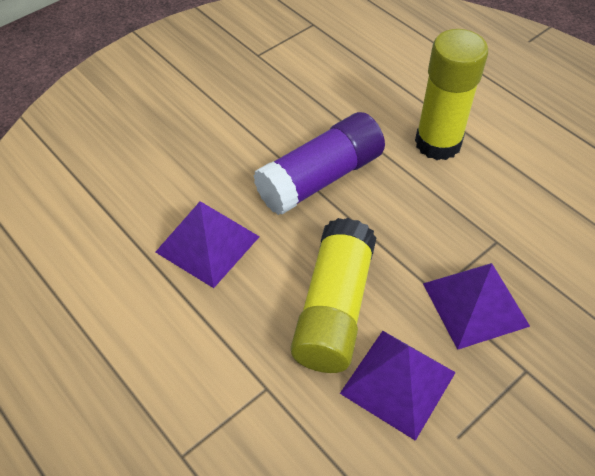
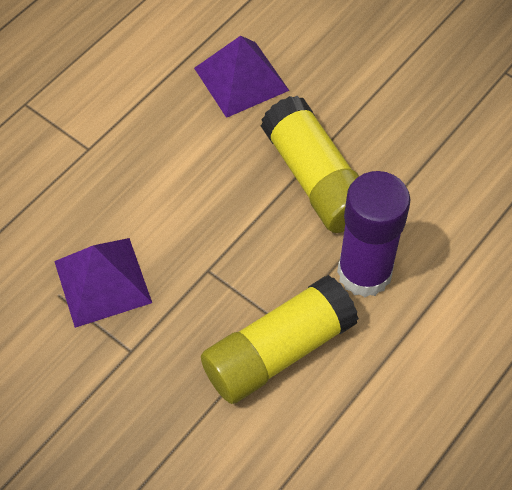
purple pyramid: 3 -> 2

